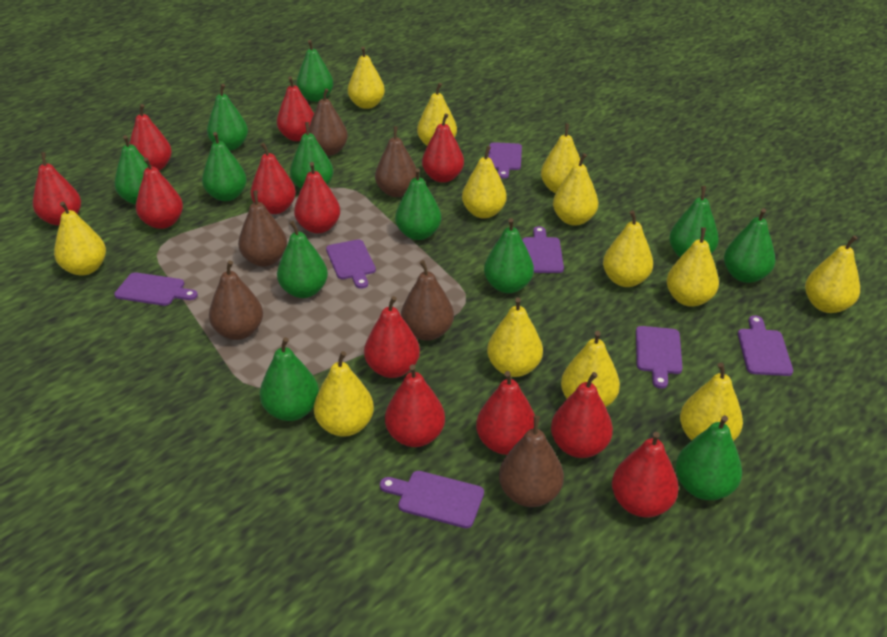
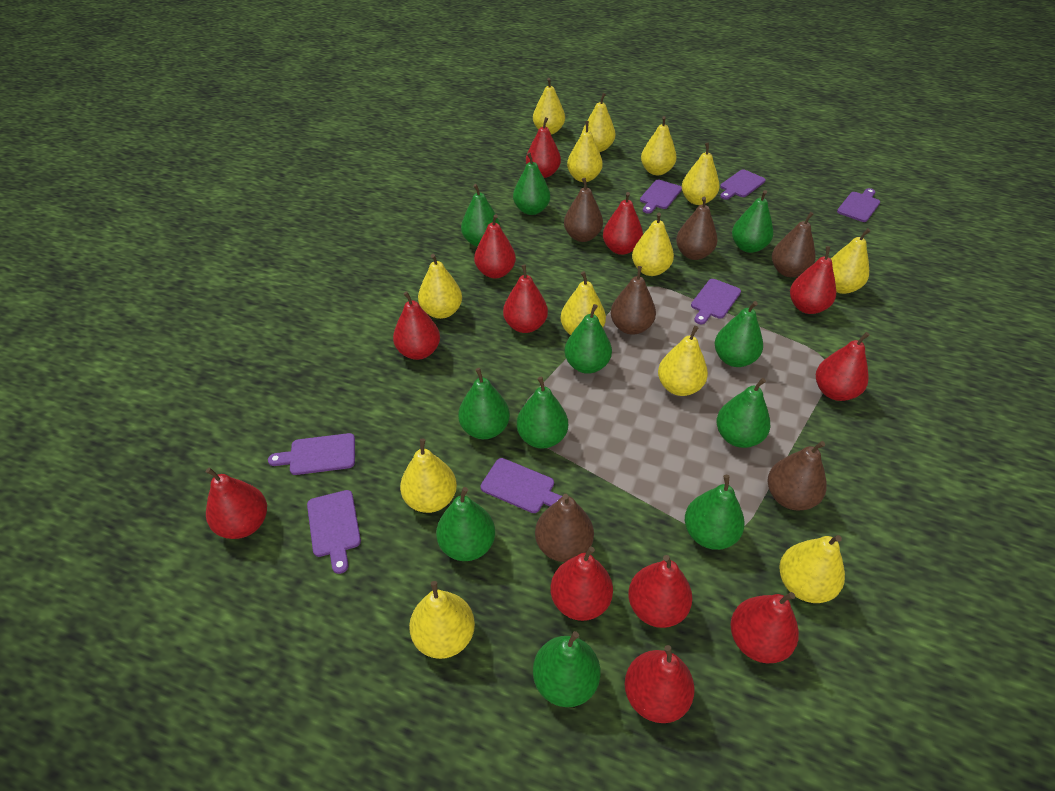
green pear: 12 -> 11

